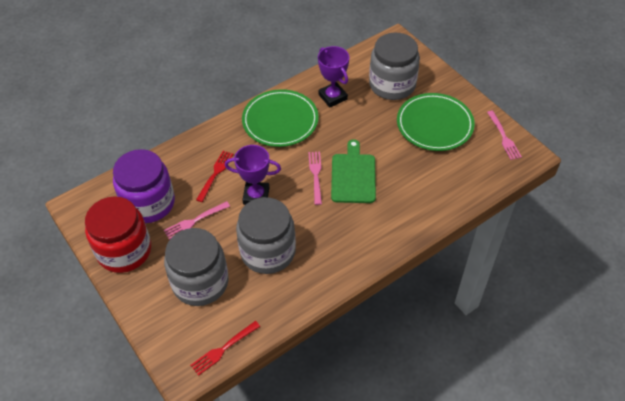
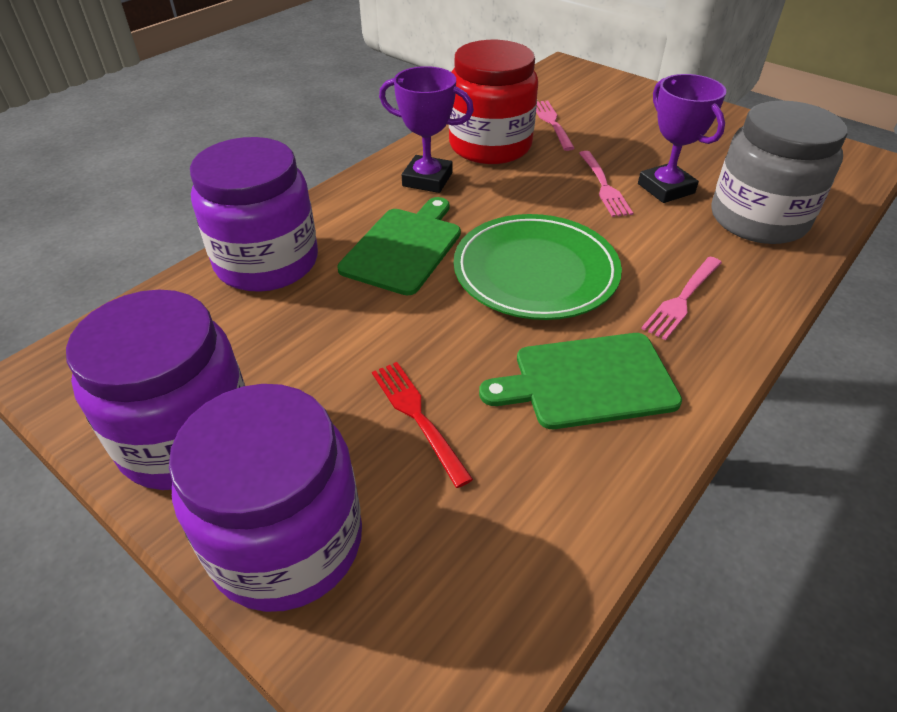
green cutting board: 1 -> 2
green plate: 2 -> 1
grey jar: 3 -> 1
purple jar: 1 -> 3
red fork: 2 -> 1

